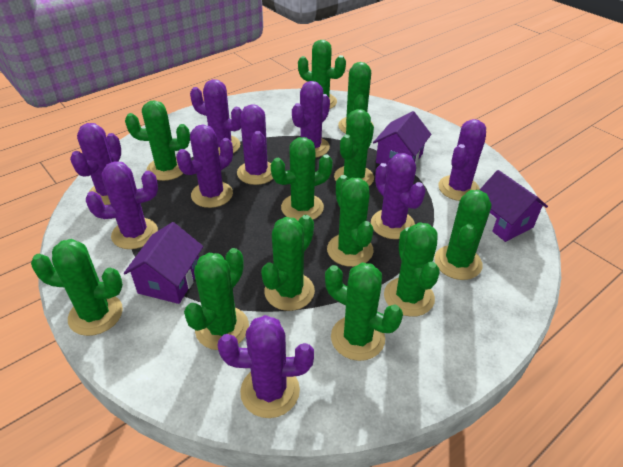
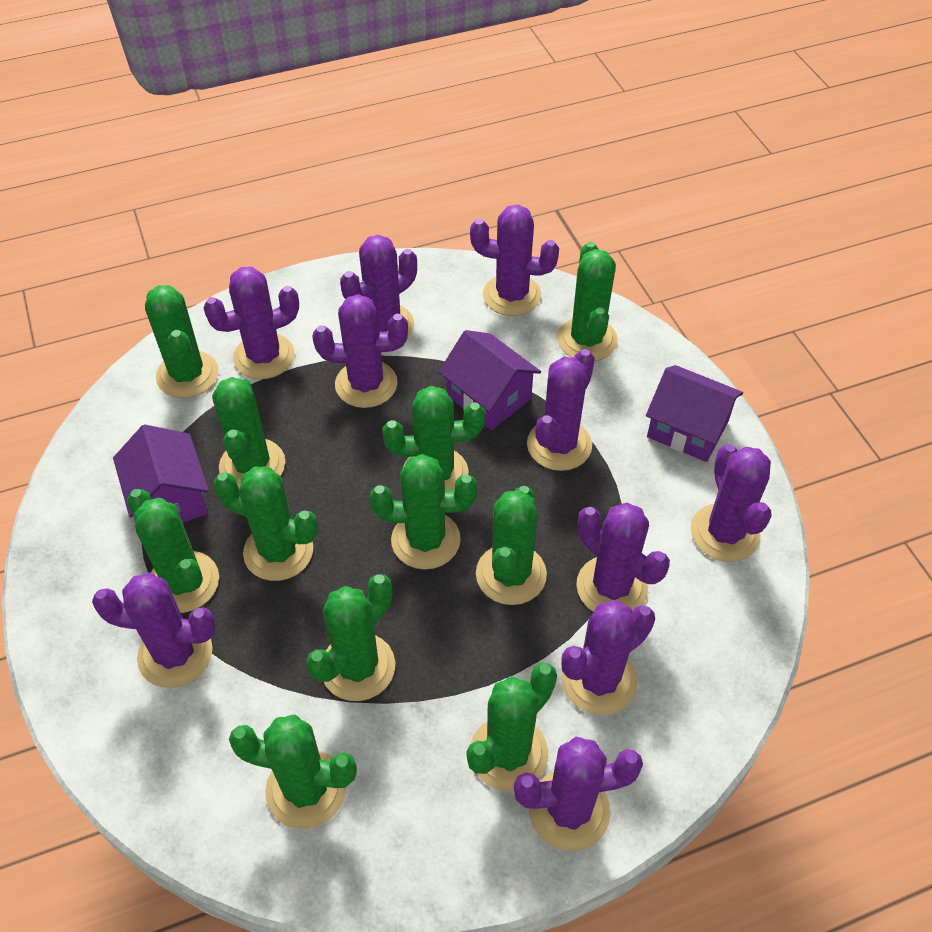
green cactus: 12 -> 11
purple cactus: 9 -> 10

